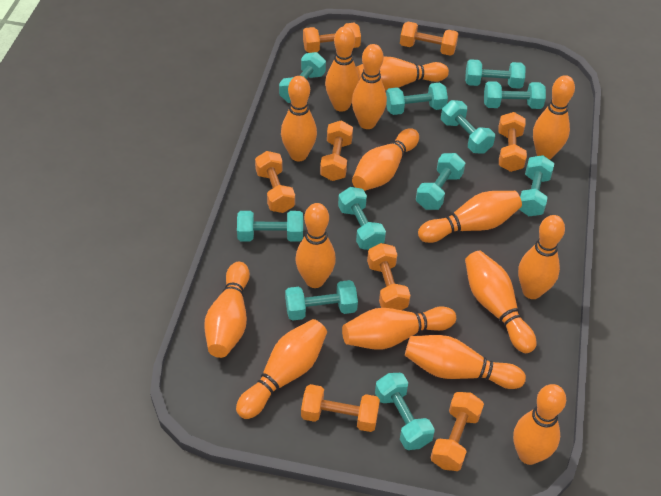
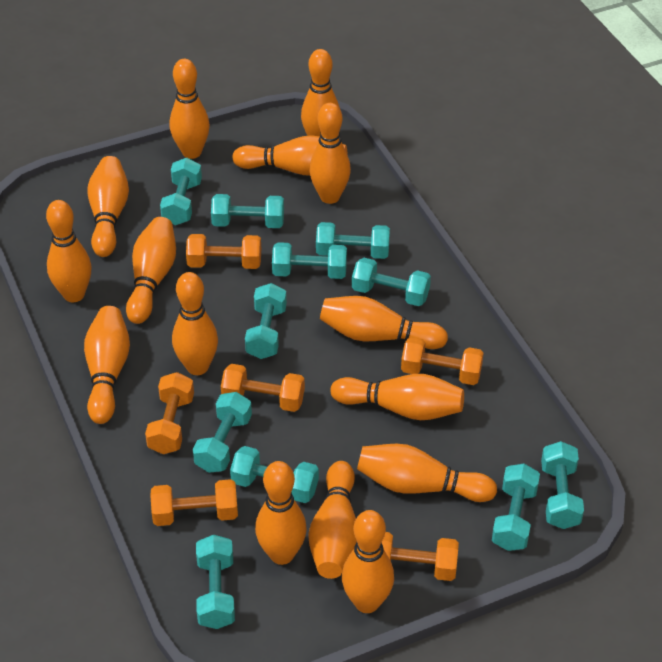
orange dumbbell: 8 -> 6

